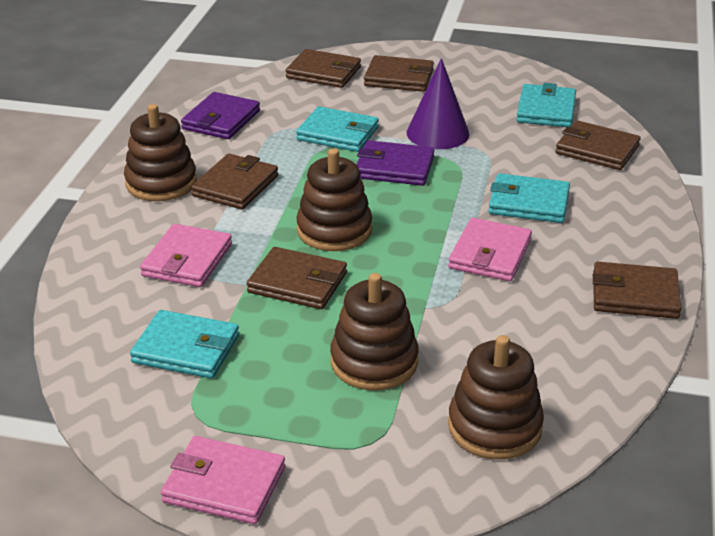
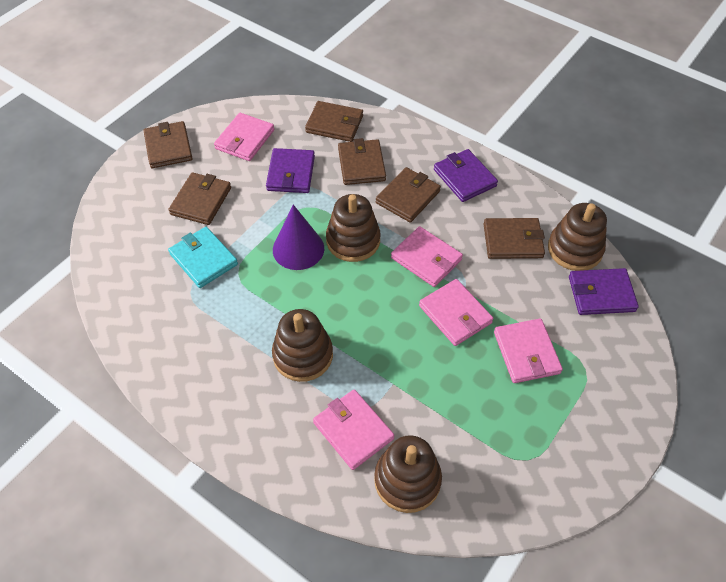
pink wallet: 3 -> 5
purple wallet: 2 -> 3
turquoise wallet: 4 -> 1

